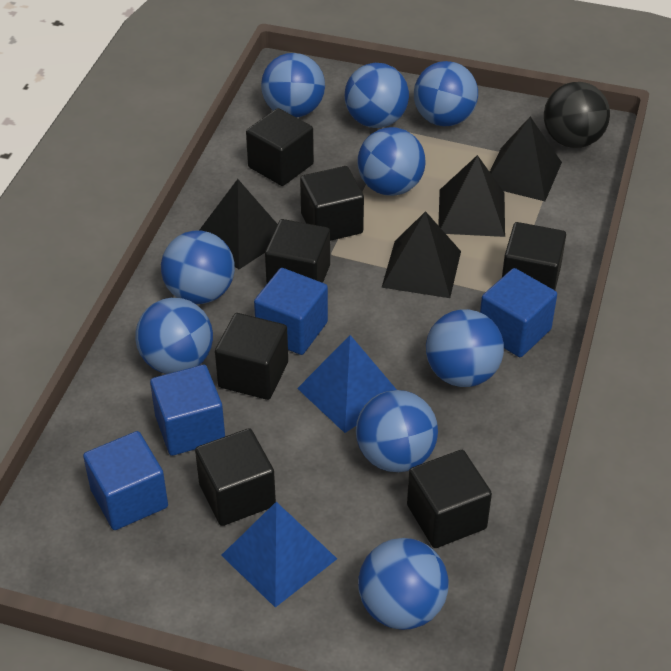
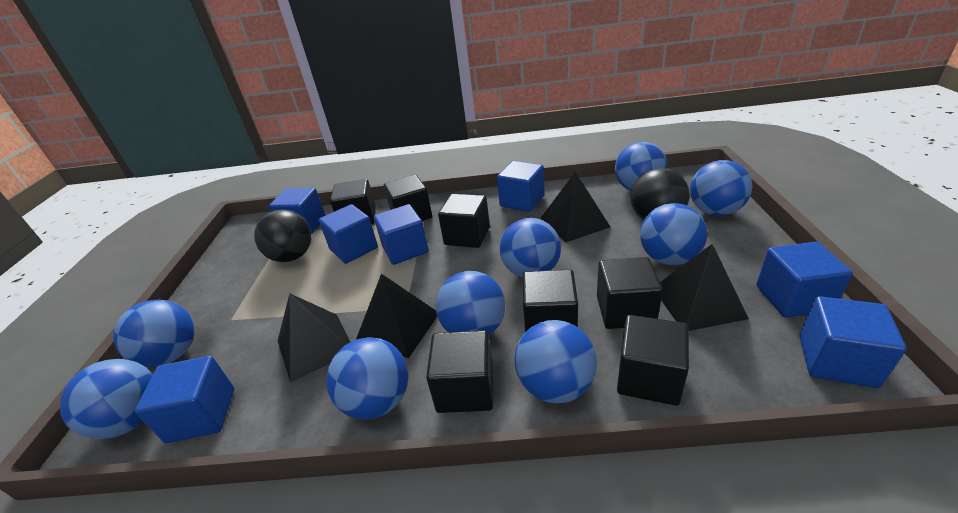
black ball: 1 -> 2
blue cube: 4 -> 7
blue pyramid: 2 -> 0

